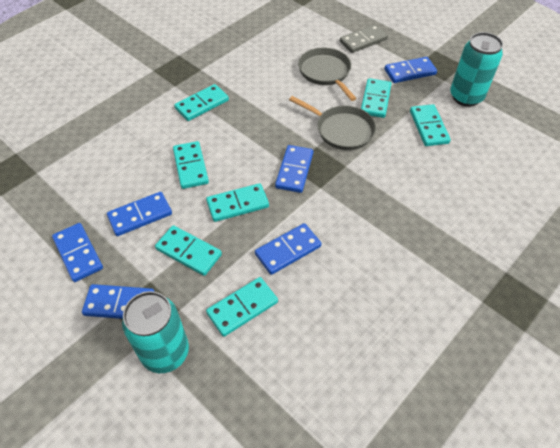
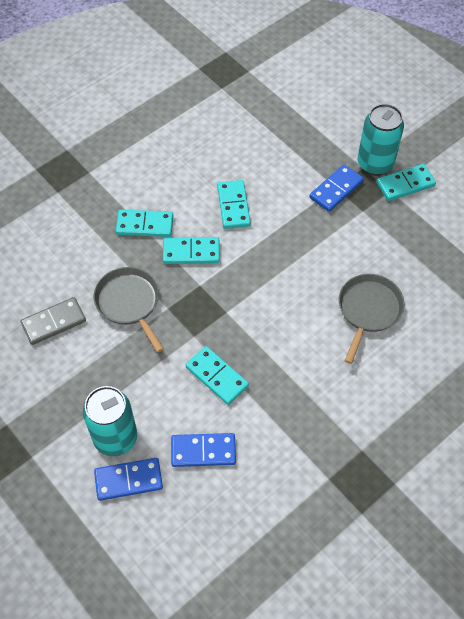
blue domino: 6 -> 3
turquoise domino: 7 -> 5

